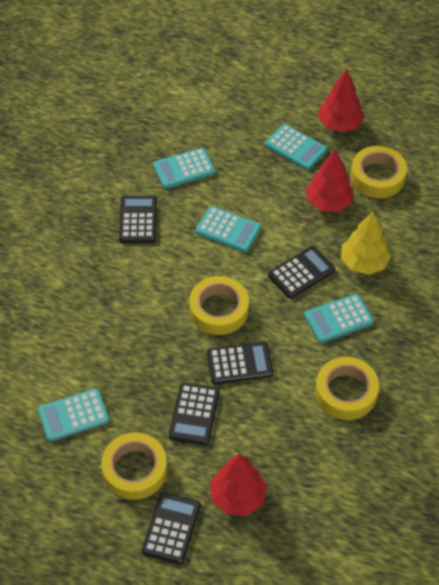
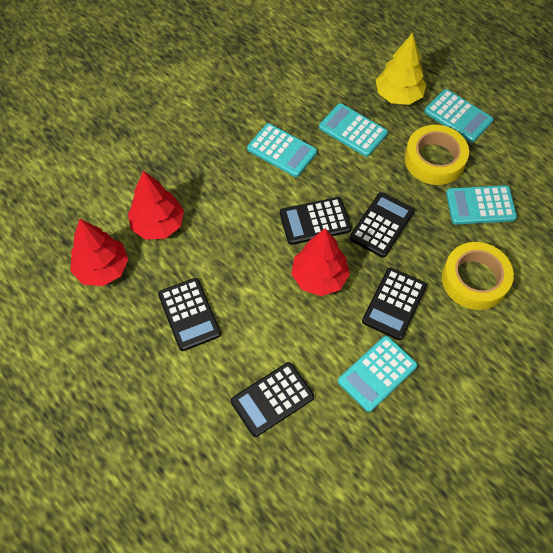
yellow tape: 4 -> 2

